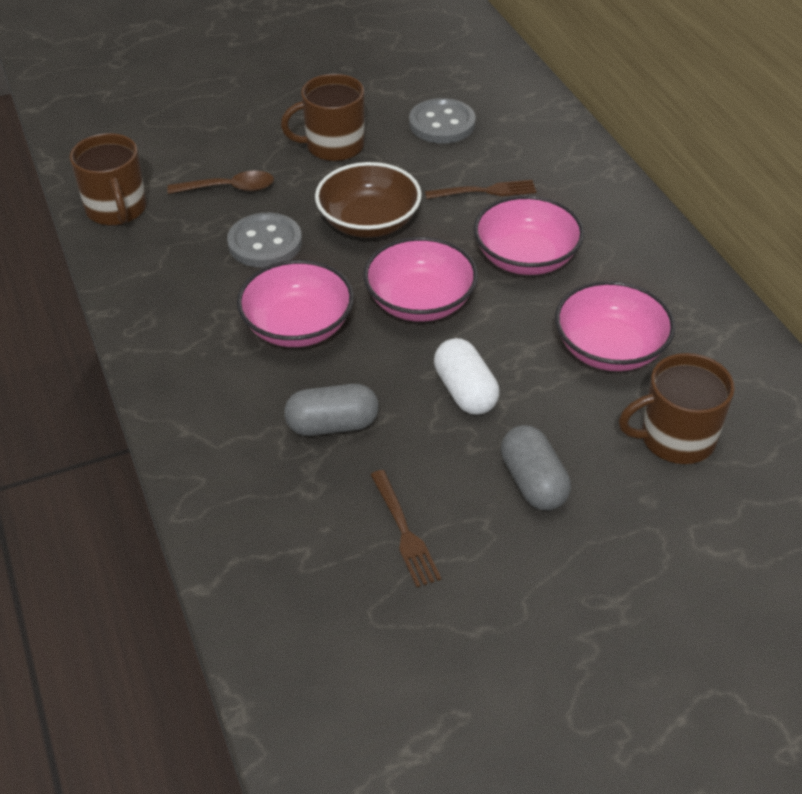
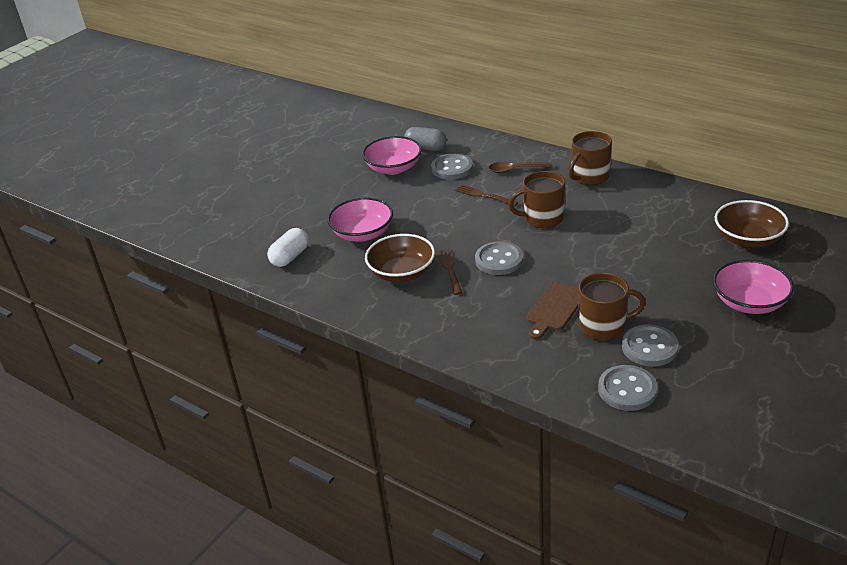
brown bowl: 1 -> 2
brown cutting board: 0 -> 1
grey button: 2 -> 4
grey capsule: 2 -> 1
pink bowl: 4 -> 3

